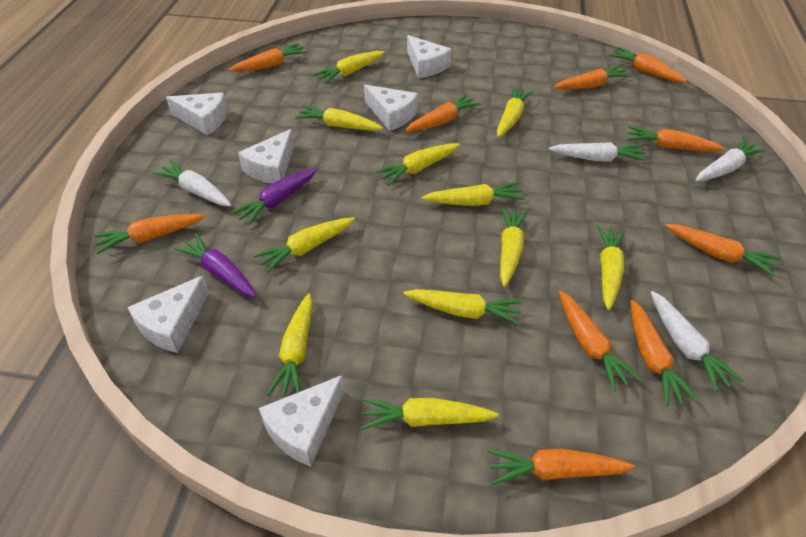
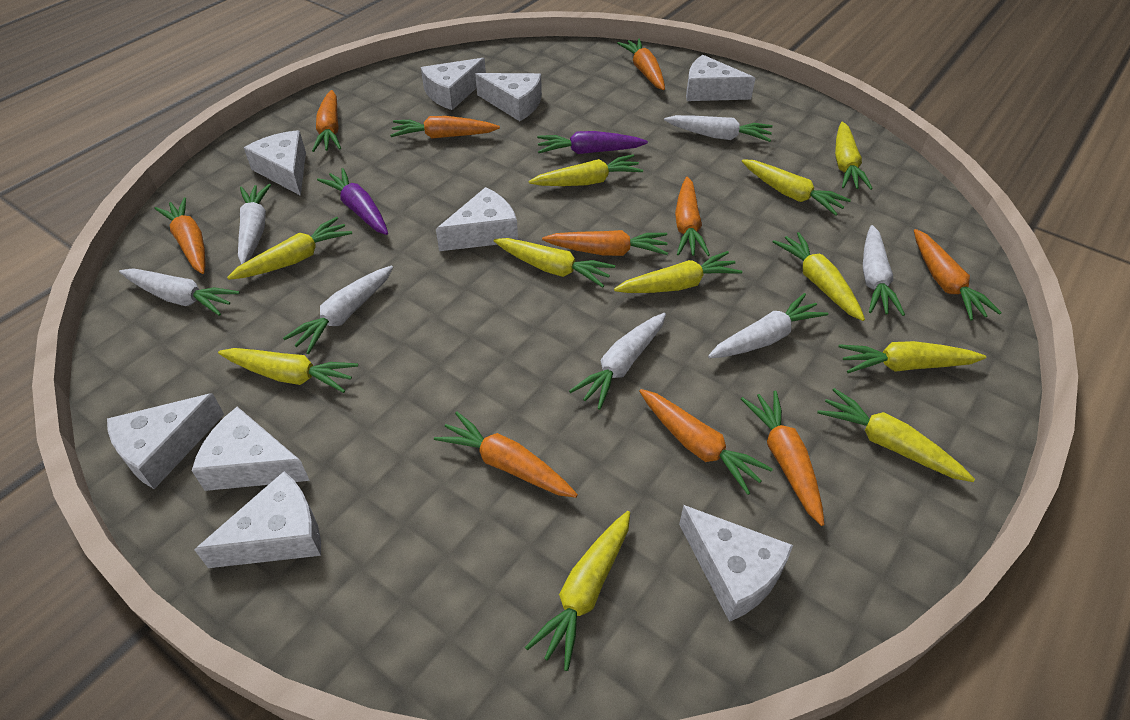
white carrot: 4 -> 7
white cheese: 6 -> 9

